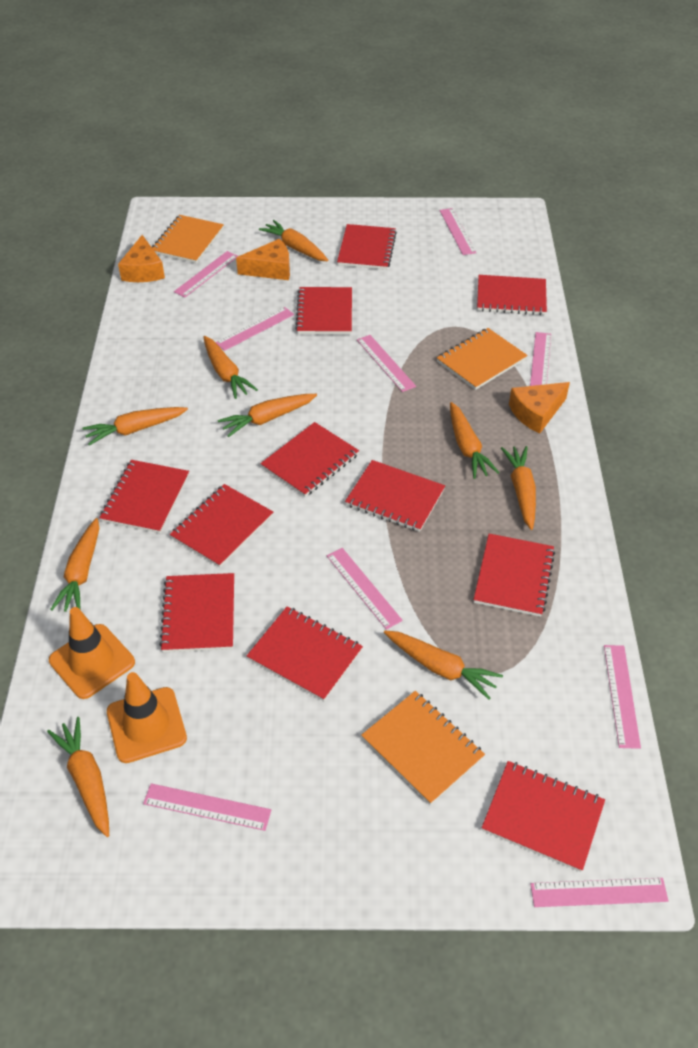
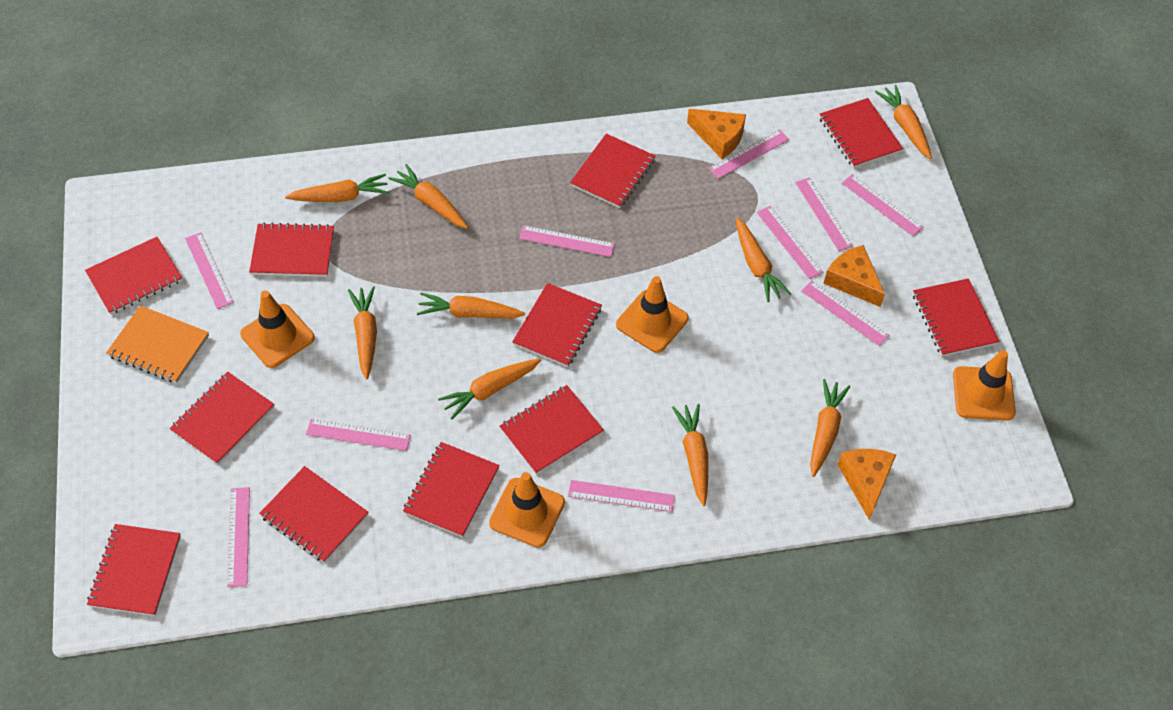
orange notebook: 3 -> 1
orange traffic cone: 2 -> 4
pink ruler: 9 -> 10

